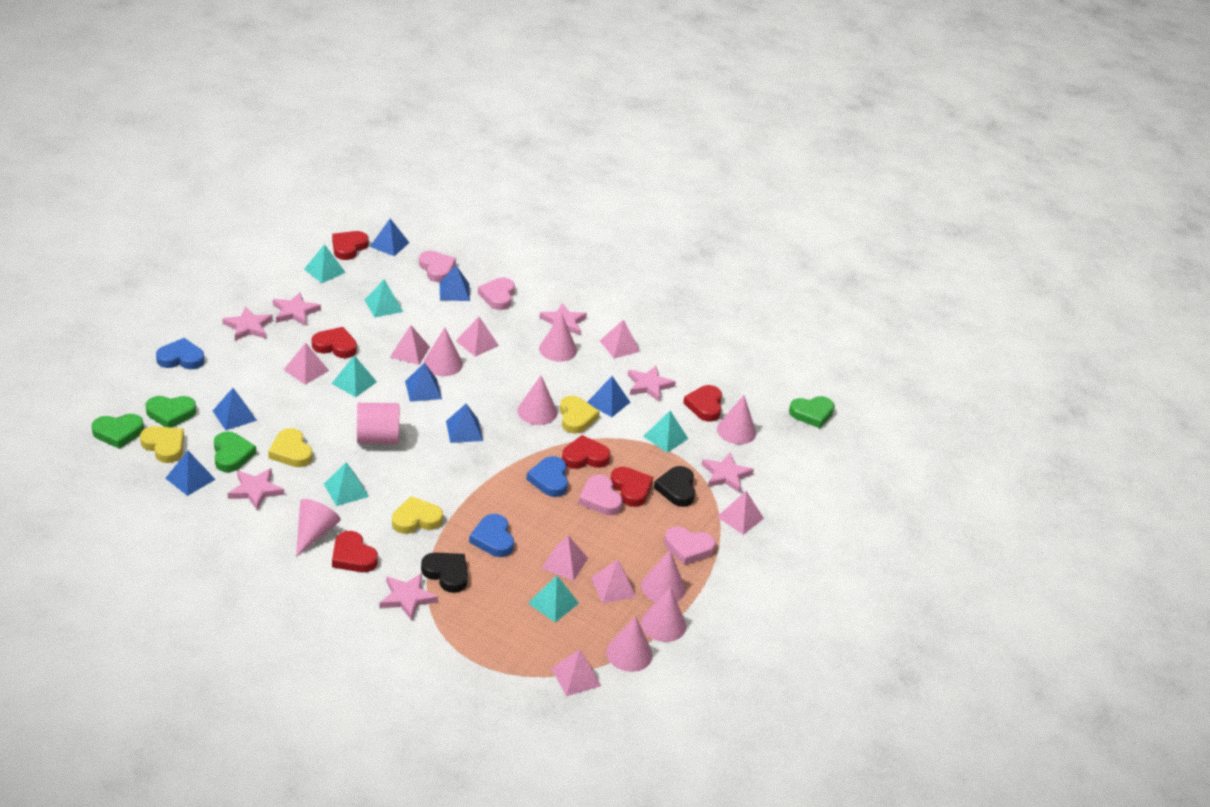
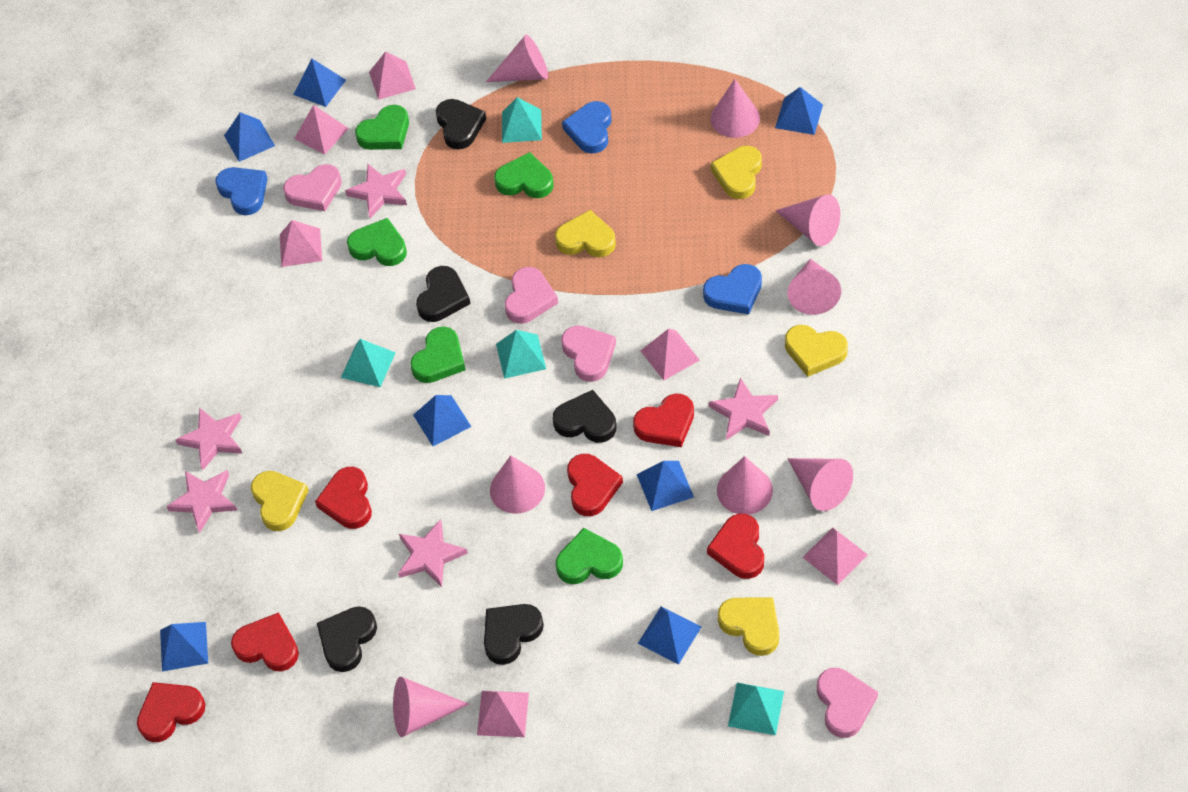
black heart: 2 -> 5
green heart: 4 -> 5
pink cylinder: 1 -> 0
pink pyramid: 8 -> 6
pink star: 7 -> 5
turquoise pyramid: 6 -> 4
yellow heart: 4 -> 5

